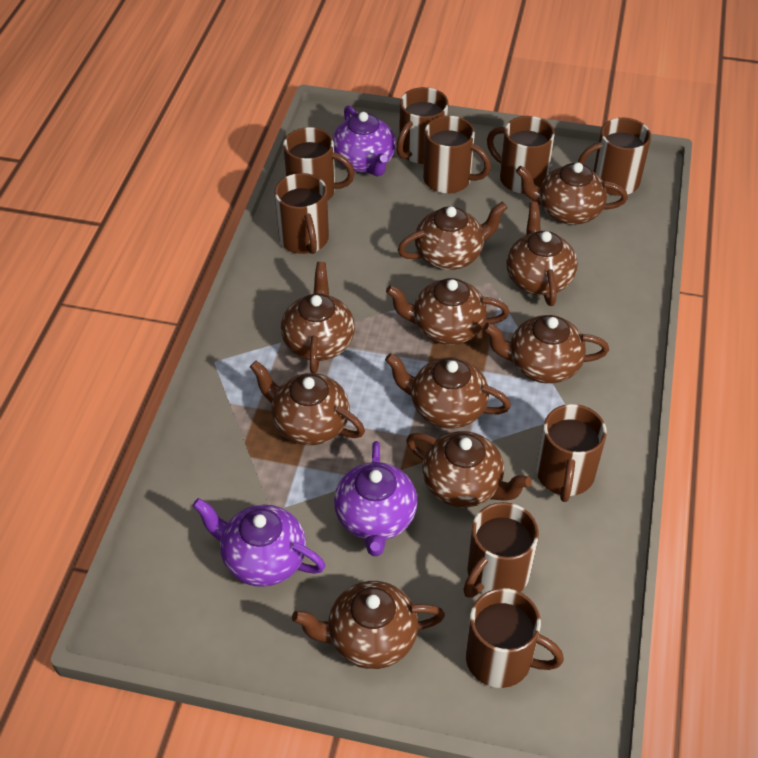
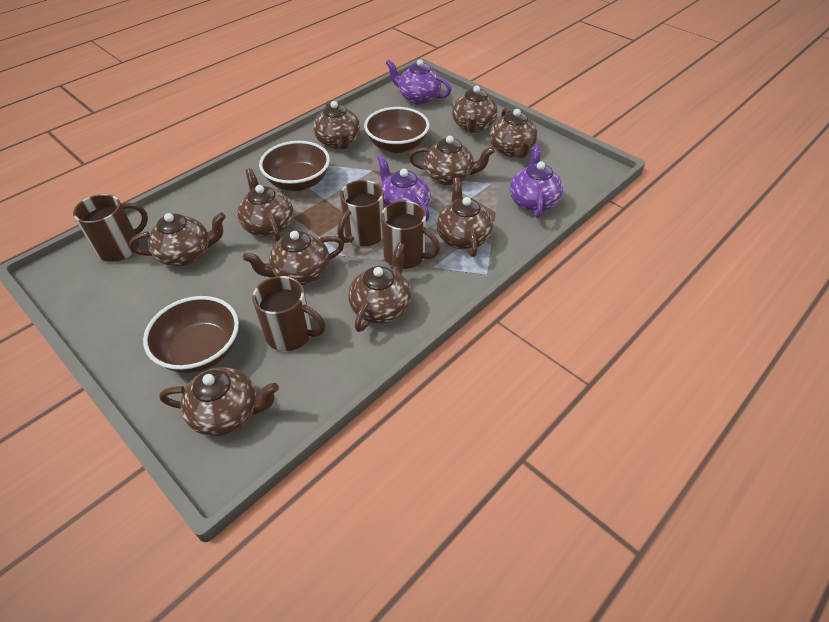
brown bowl: 0 -> 3
brown mug: 9 -> 4

